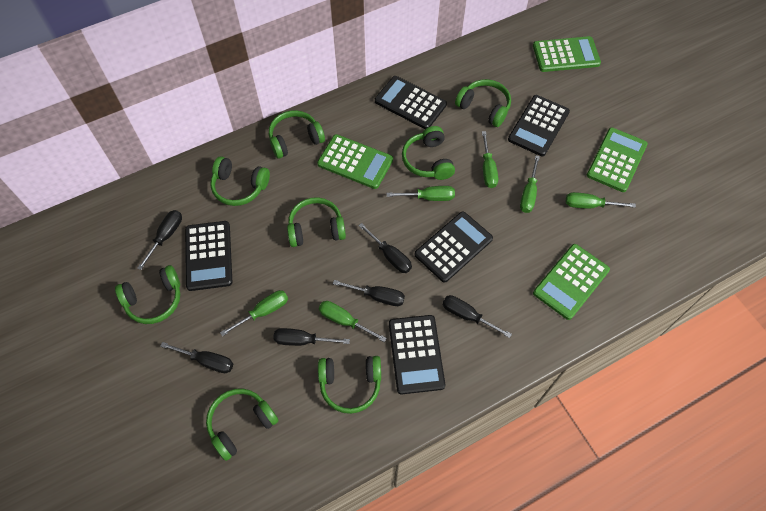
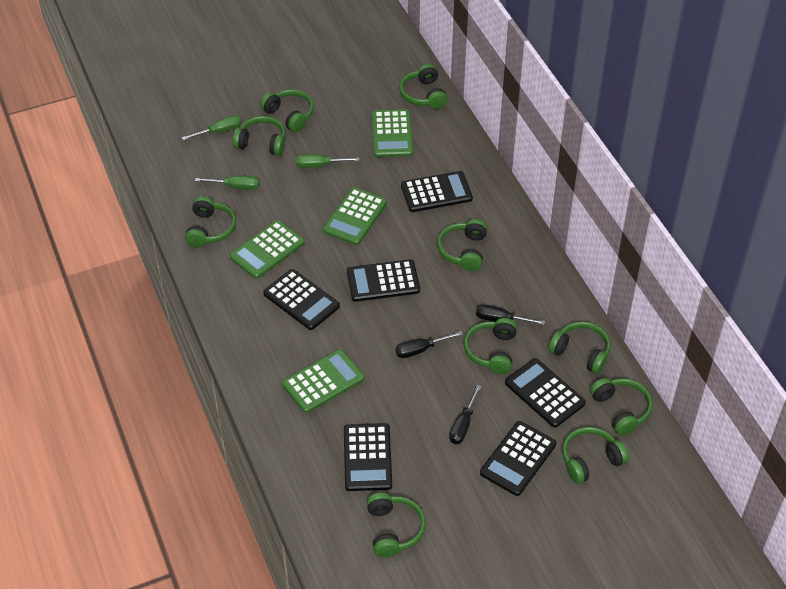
black calculator: 5 -> 6
black screwdriver: 6 -> 3
green headphones: 8 -> 10
green screwdriver: 6 -> 3

